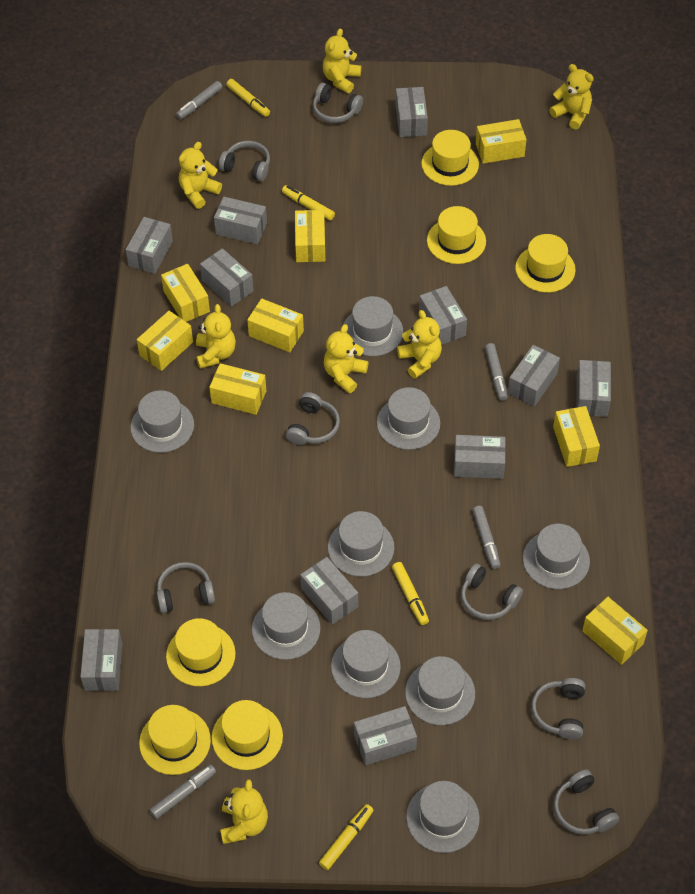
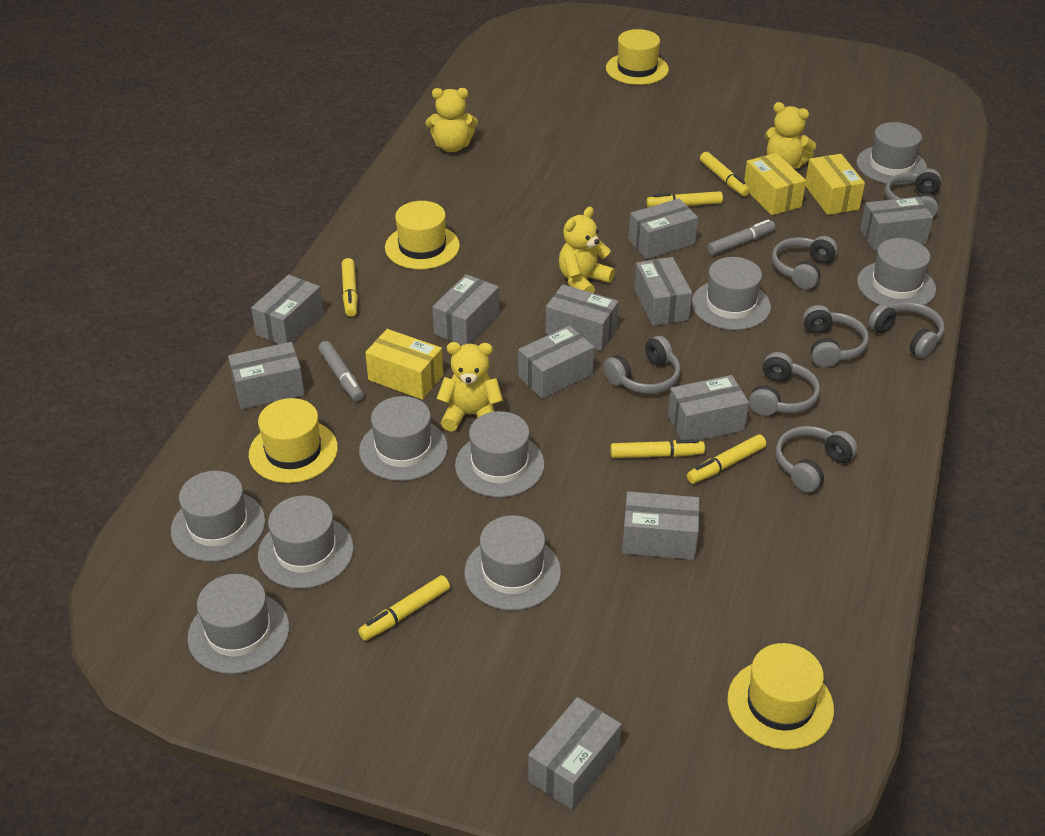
grey marker: 4 -> 2
yellow box: 8 -> 3
yellow hat: 6 -> 4
yellow marker: 4 -> 6
yellow teddy bear: 7 -> 4

